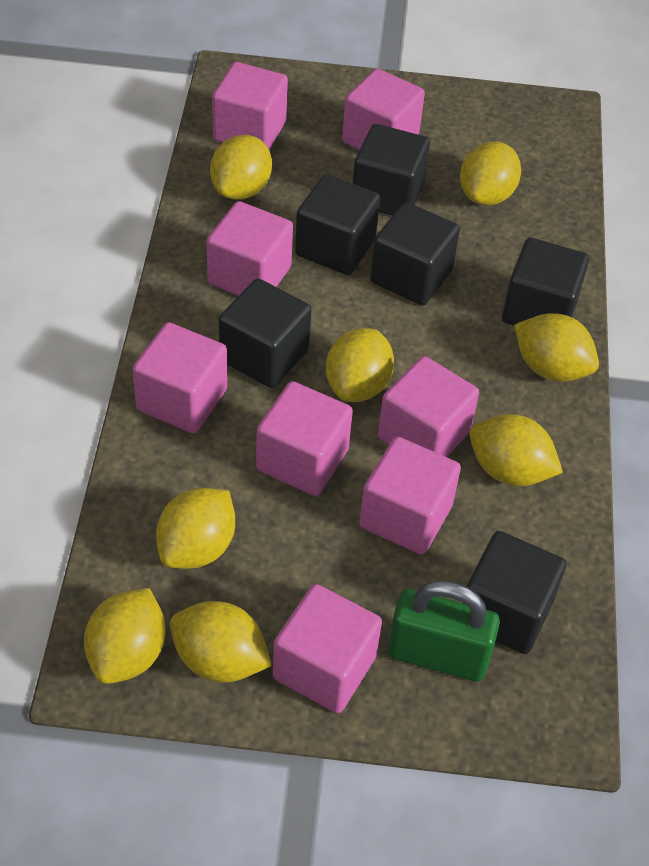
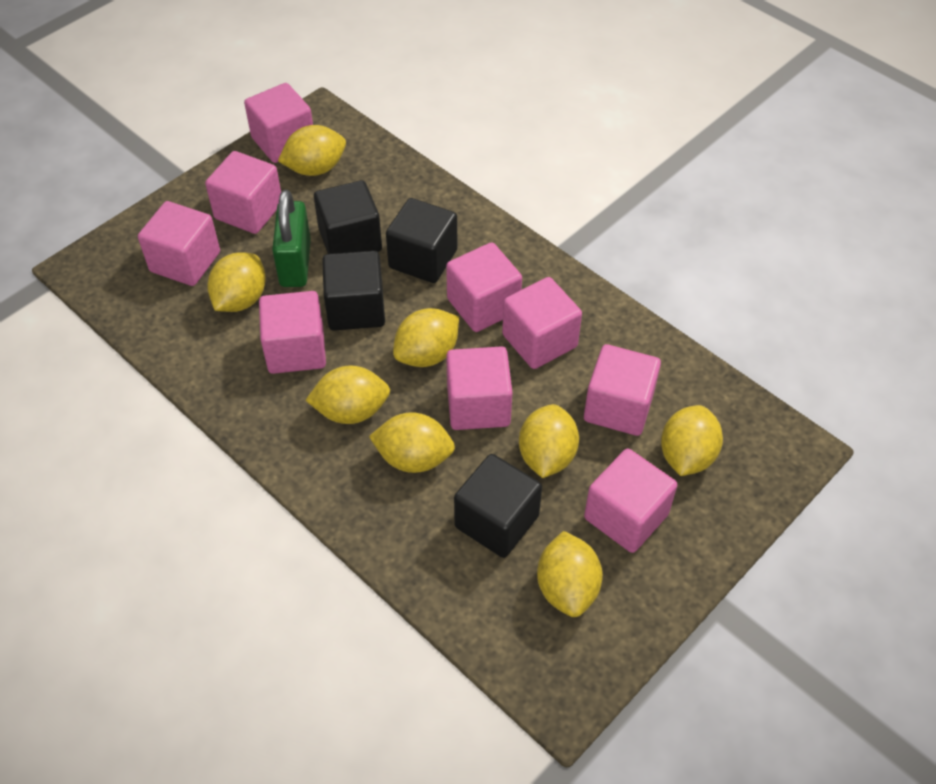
black cube: 6 -> 4
pink cube: 8 -> 9

